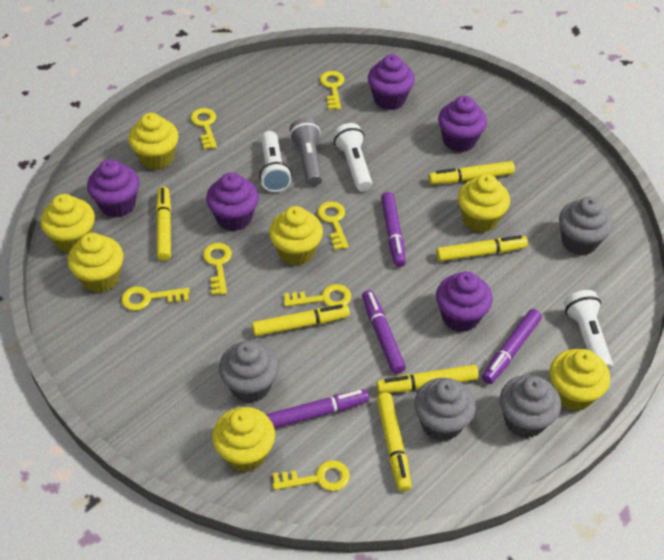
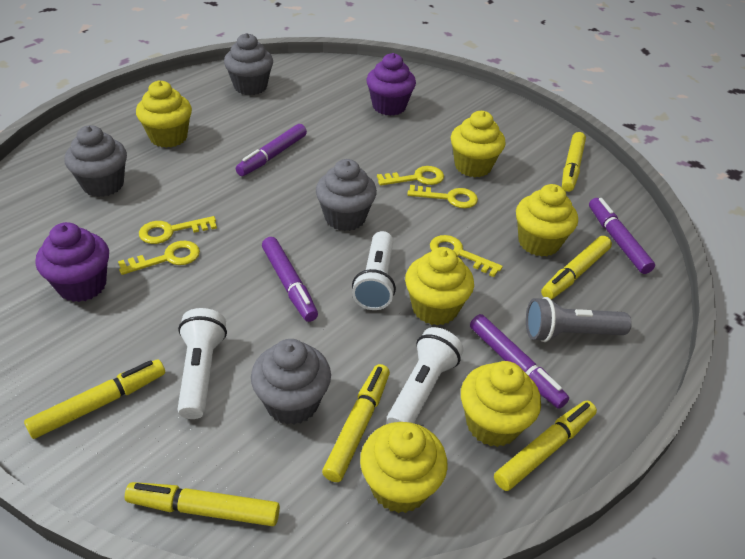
purple cupcake: 5 -> 2
yellow cupcake: 7 -> 6
yellow key: 7 -> 5

